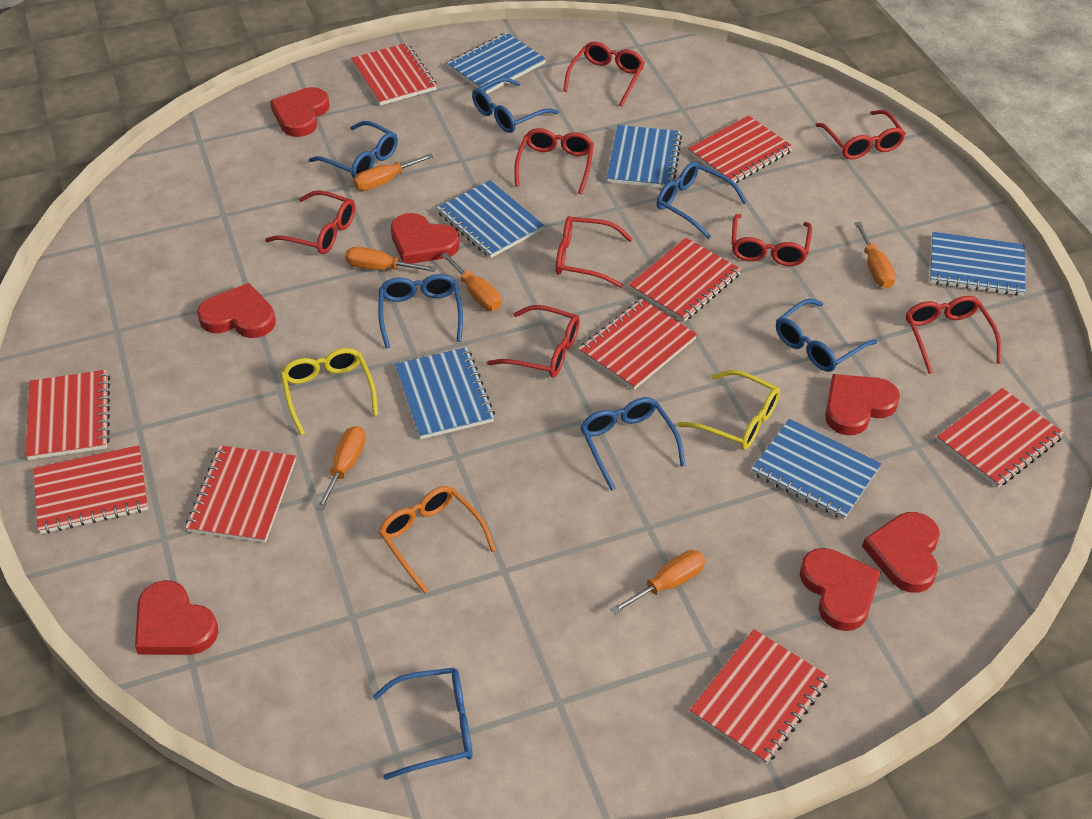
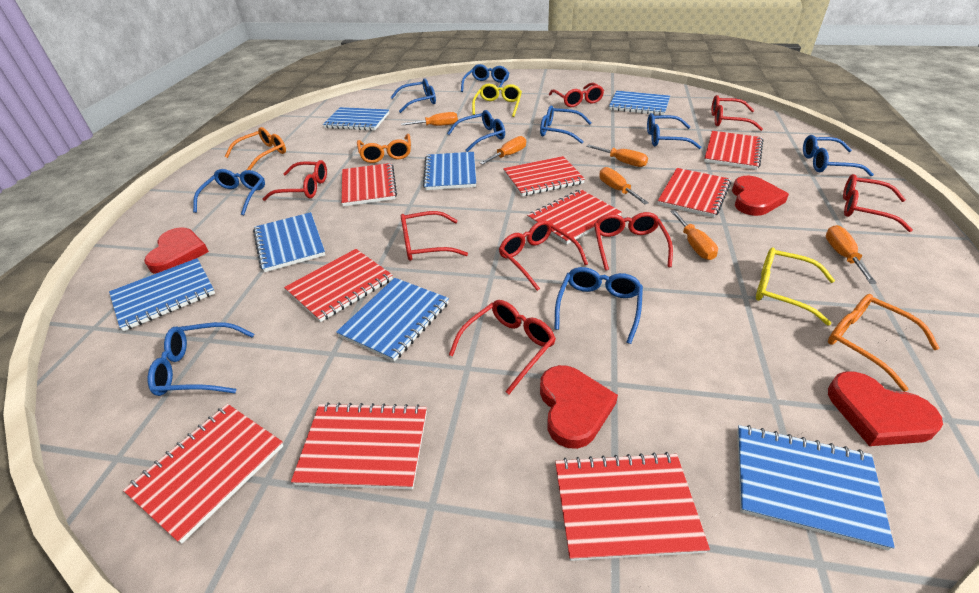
blue glasses: 7 -> 9
blue notebook: 6 -> 7
orange glasses: 1 -> 3
red heart: 7 -> 4

